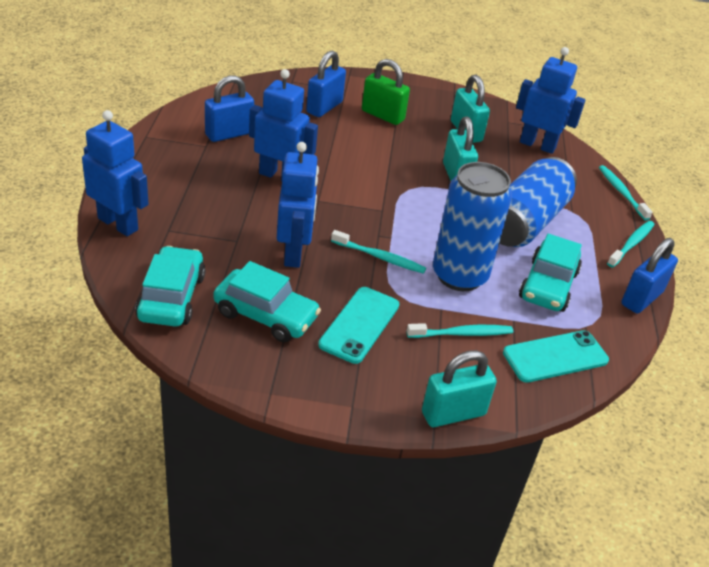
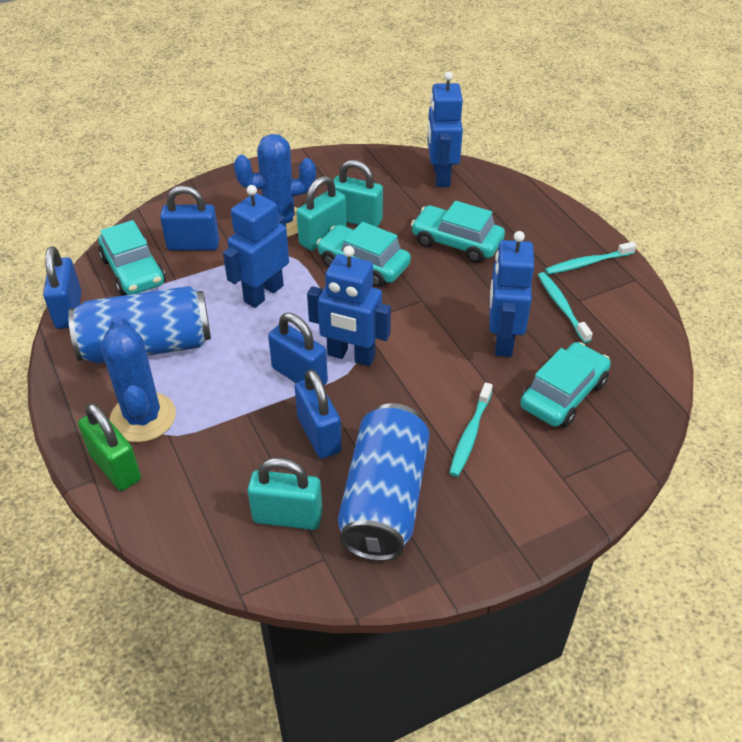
blue cactus: 0 -> 2
blue padlock: 3 -> 4
turquoise car: 3 -> 4
turquoise phone: 2 -> 0
turquoise toothbrush: 4 -> 3

